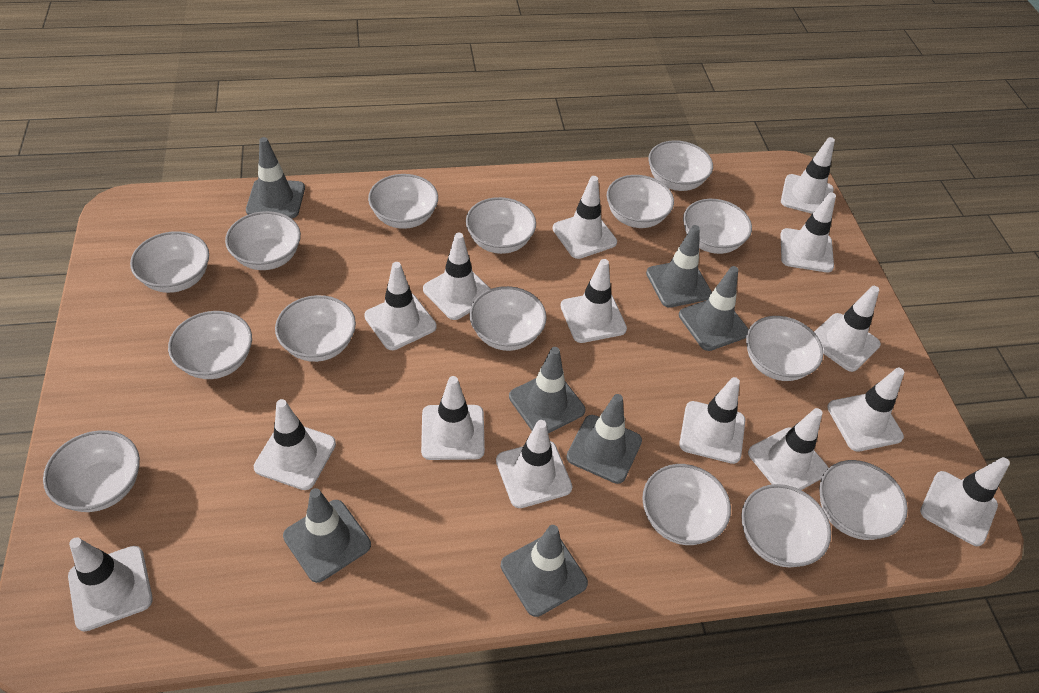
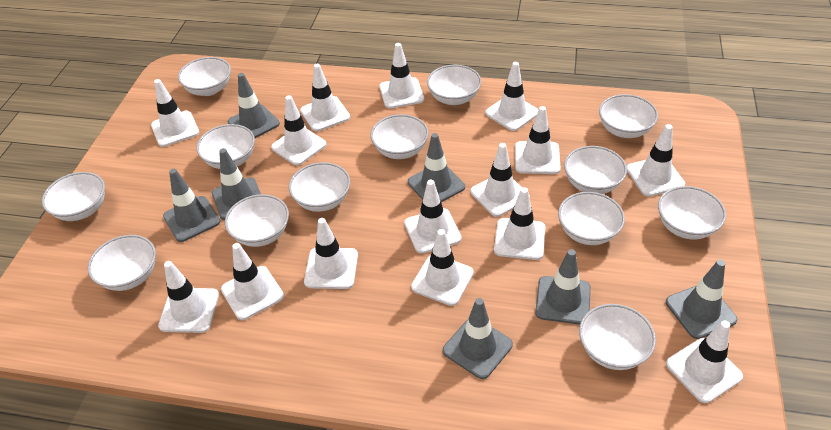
white bowl: 15 -> 13

